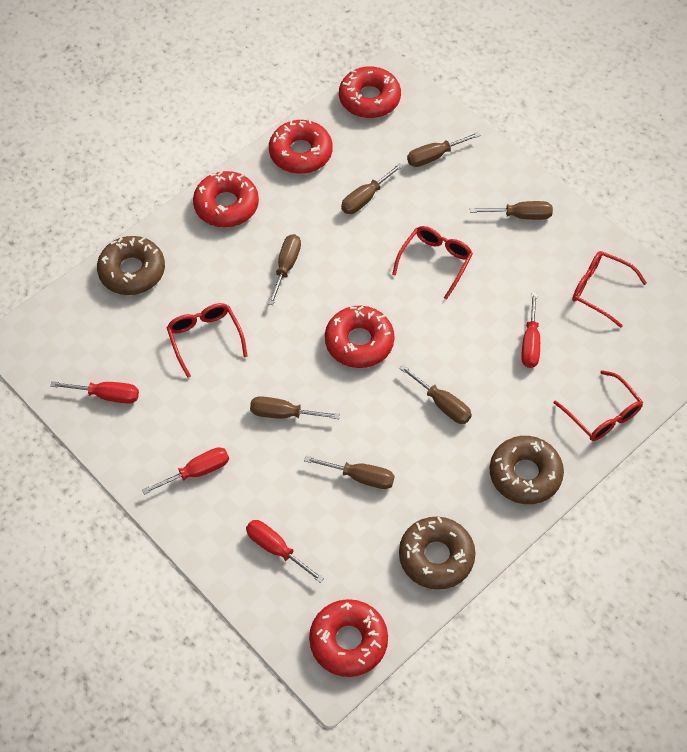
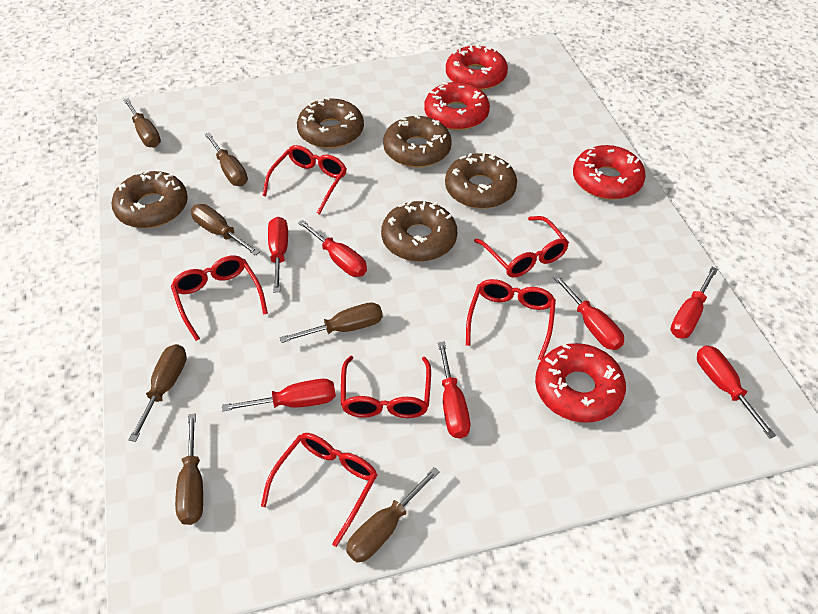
brown donut: 3 -> 5
red donut: 5 -> 4
red glasses: 4 -> 6
red screwdriver: 4 -> 7

